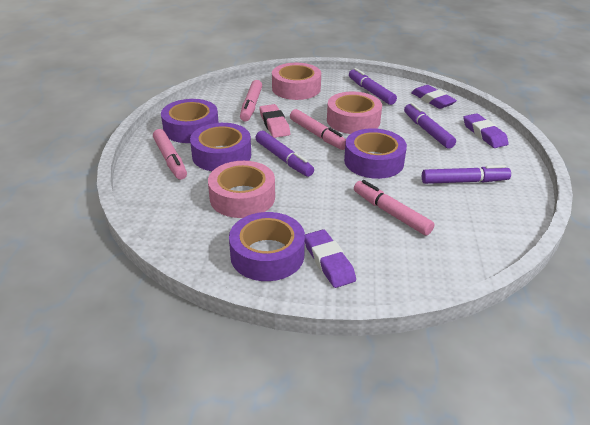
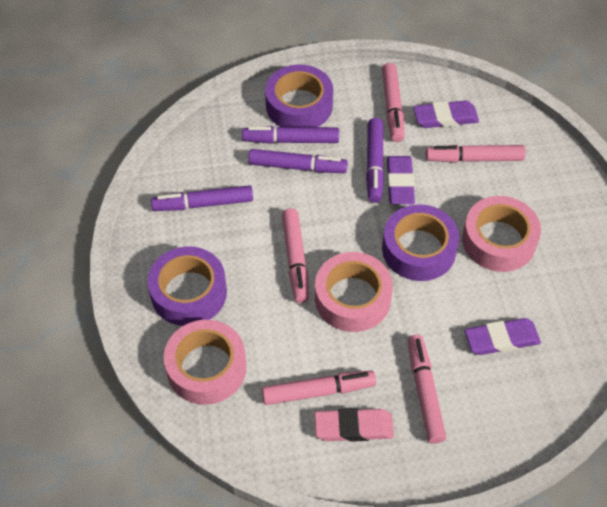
pink marker: 4 -> 5
purple tape: 4 -> 3

